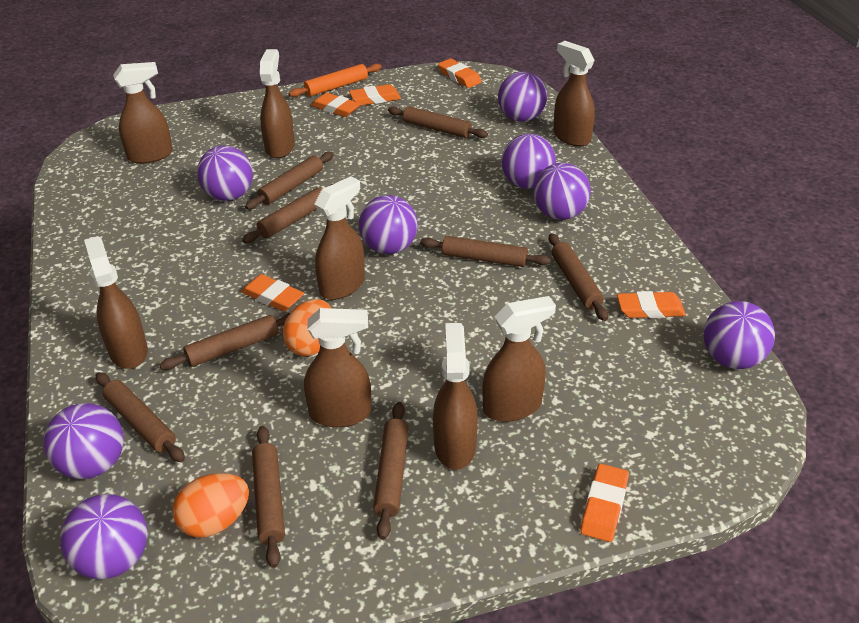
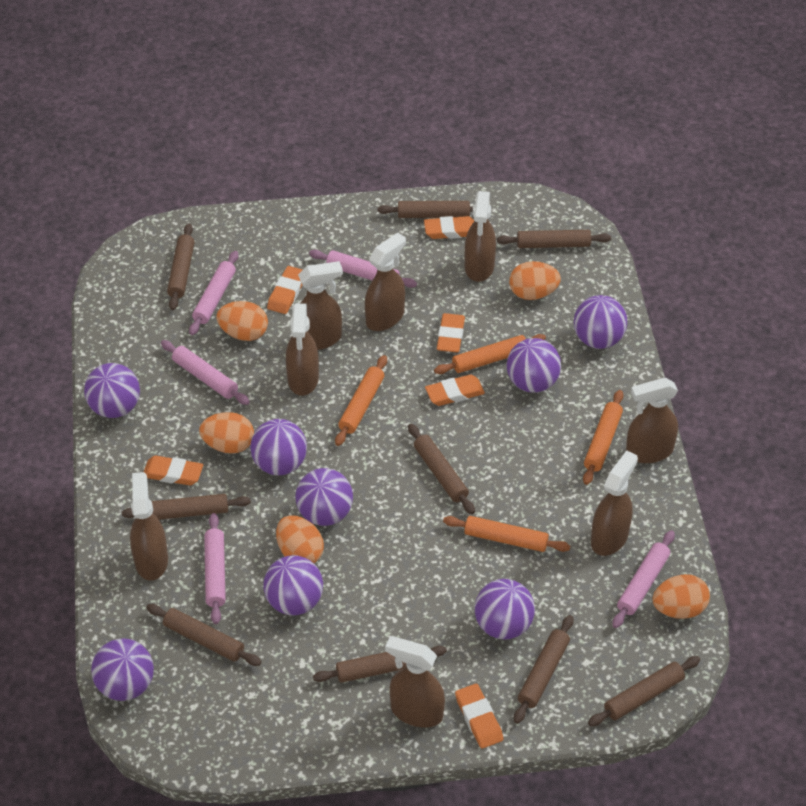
orange egg: 2 -> 5
orange rolling pin: 1 -> 4
pink rolling pin: 0 -> 5

